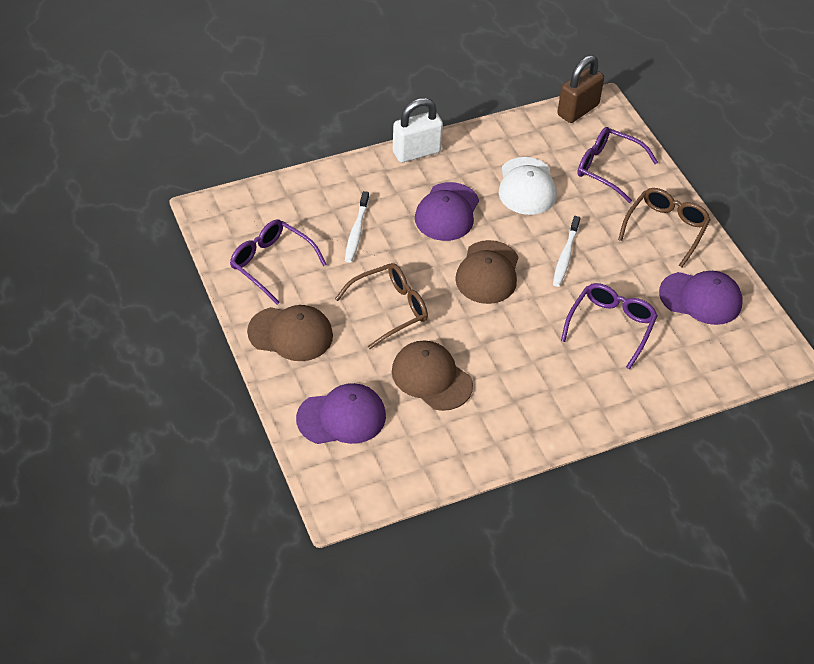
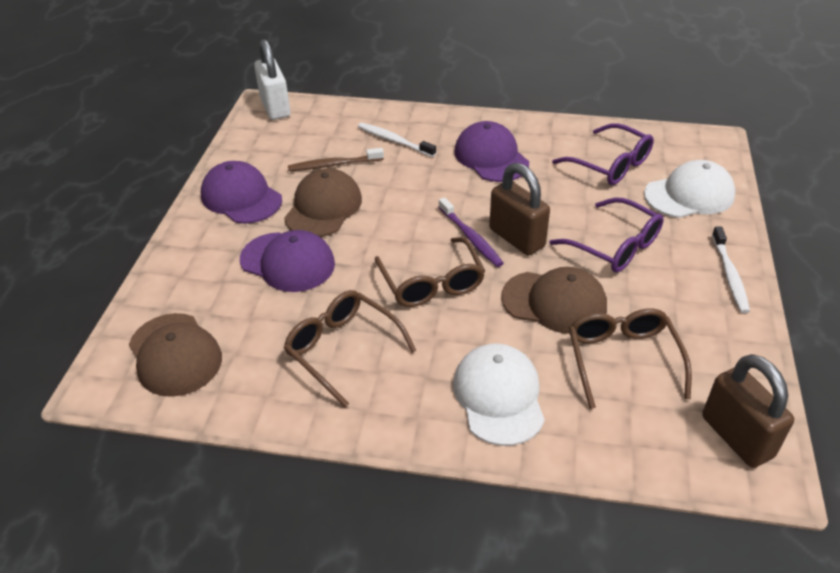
brown glasses: 2 -> 3
brown padlock: 1 -> 2
brown toothbrush: 0 -> 1
purple glasses: 3 -> 2
purple toothbrush: 0 -> 1
white cap: 1 -> 2

